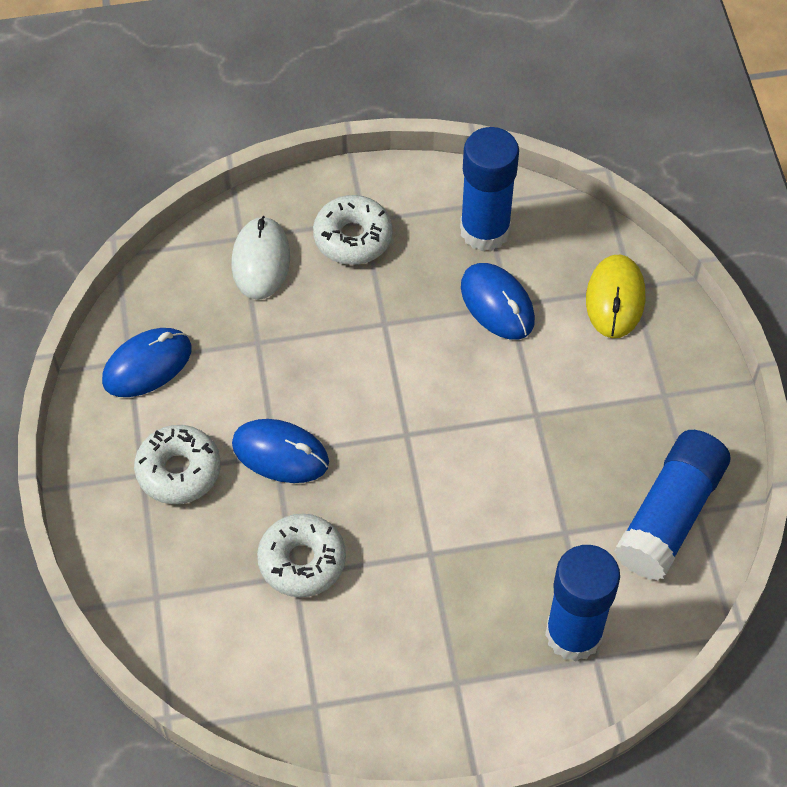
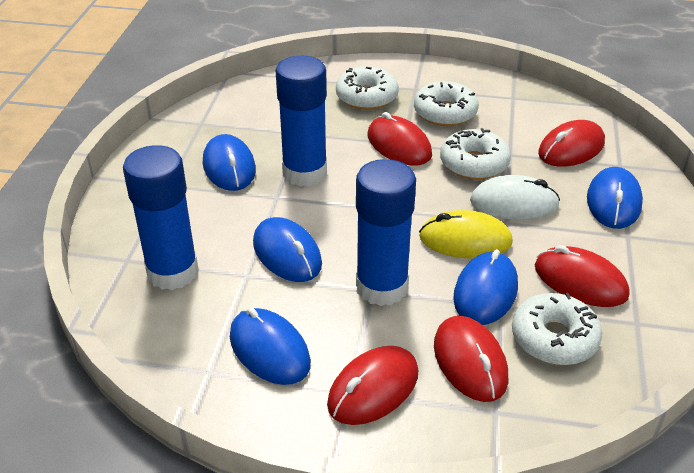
blue mouse: 3 -> 5
red mouse: 0 -> 5
white donut: 3 -> 4

